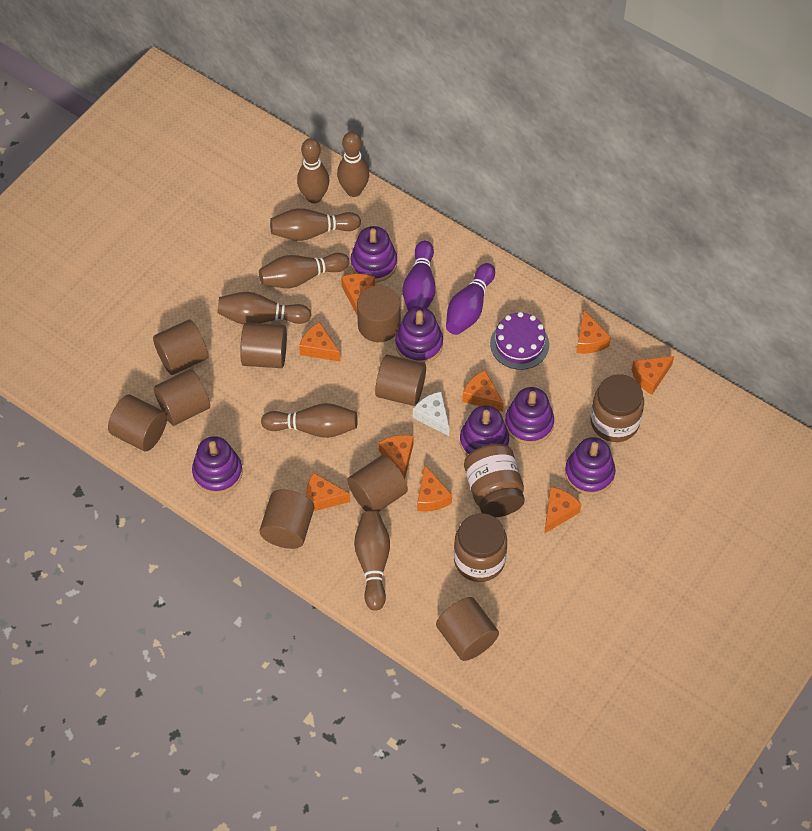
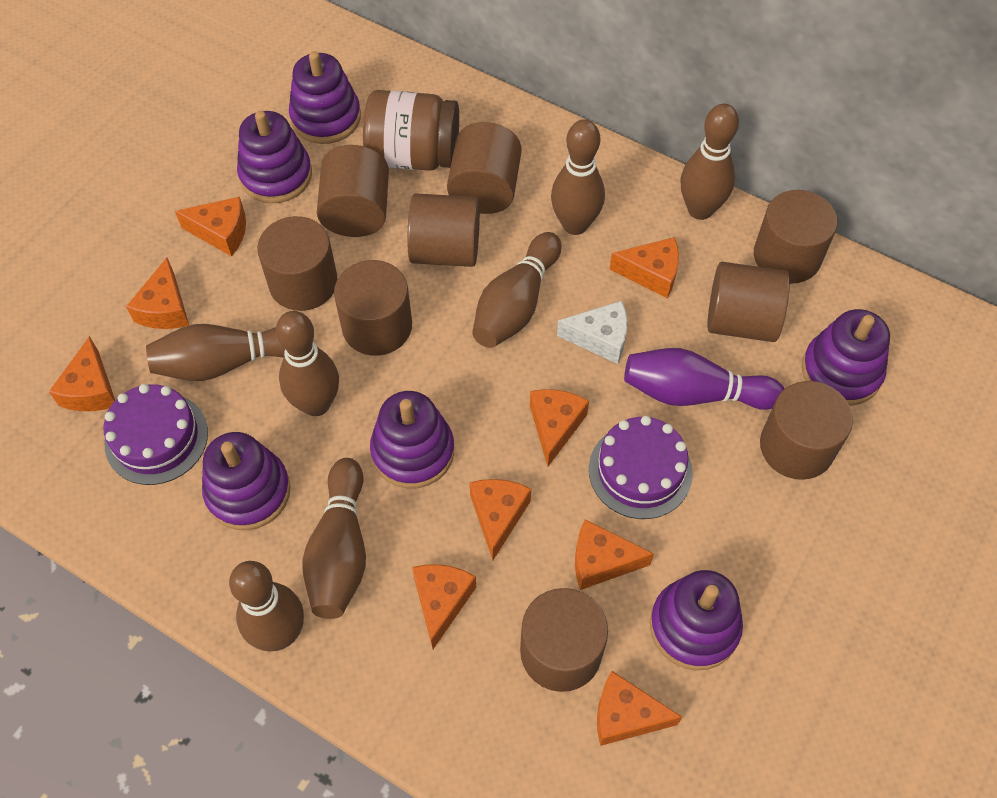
brown jar: 3 -> 1
purple bowling pin: 2 -> 1
purple cake: 1 -> 2

